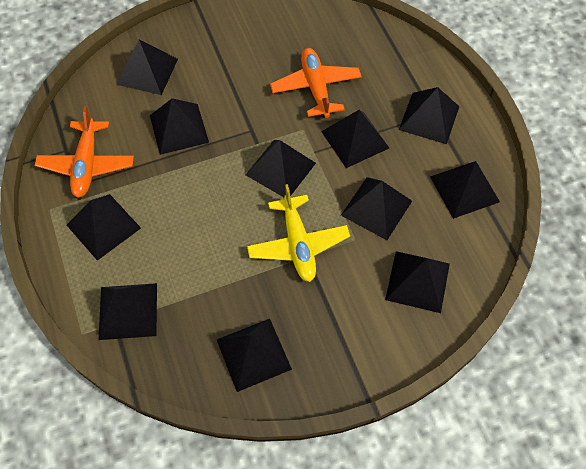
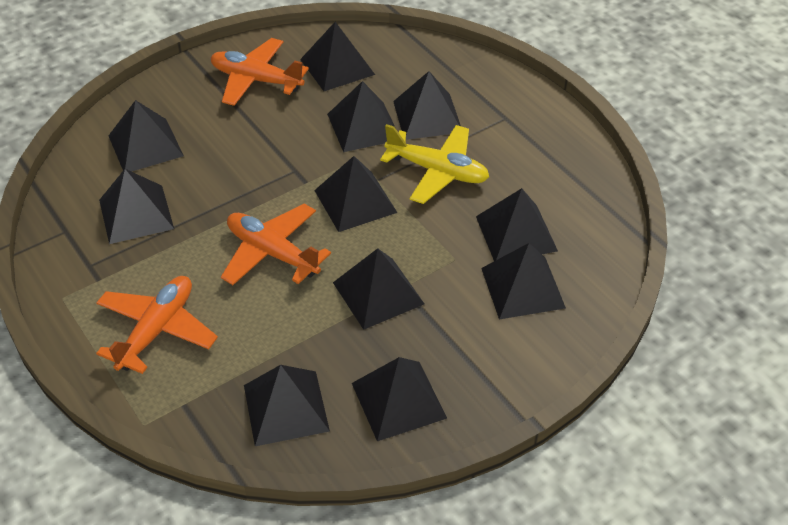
orange plane: 2 -> 3

